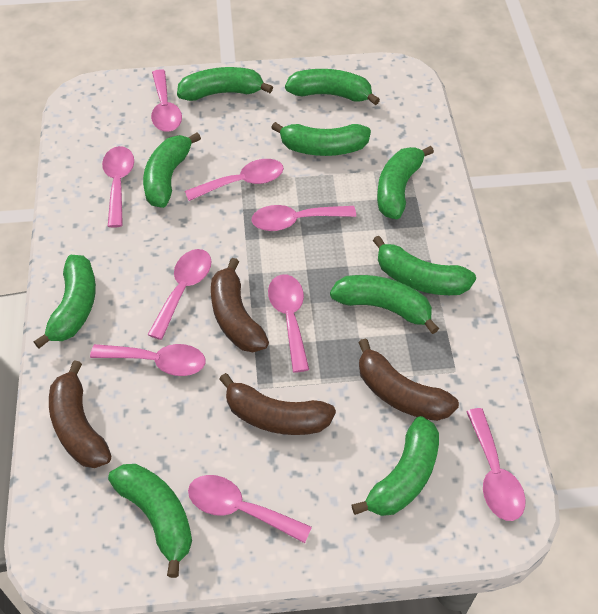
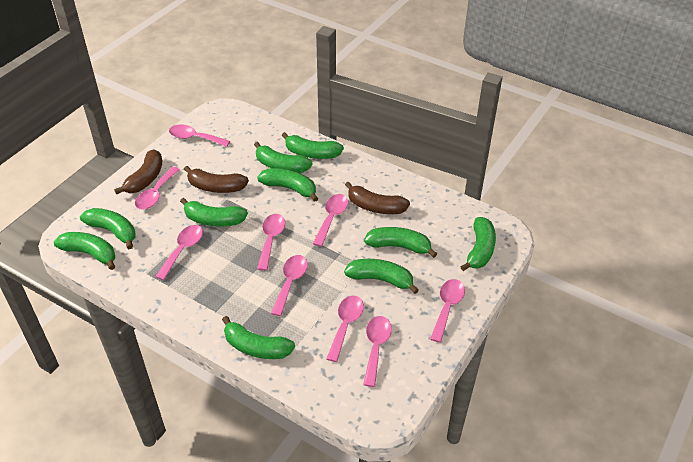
brown banana: 4 -> 3

